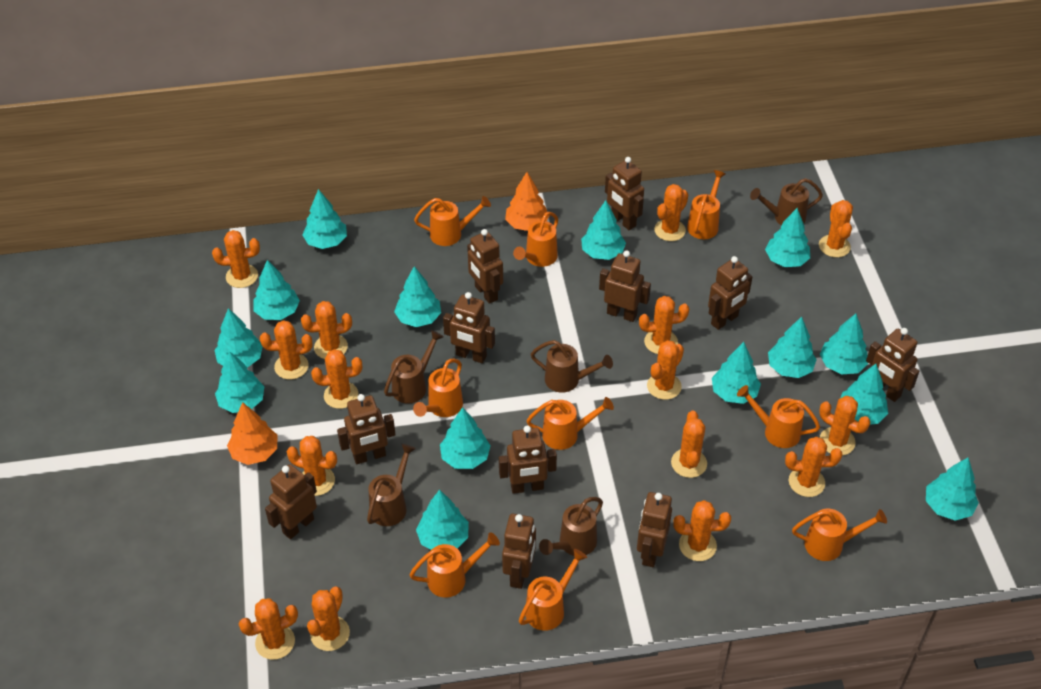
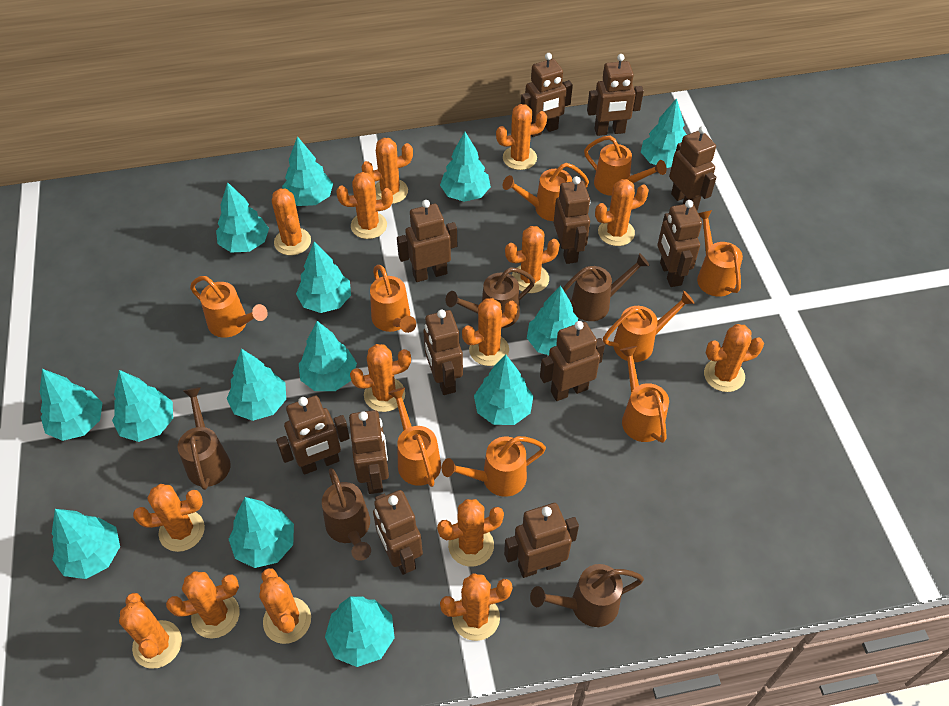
brown robot: 11 -> 12
orange tree: 2 -> 0

